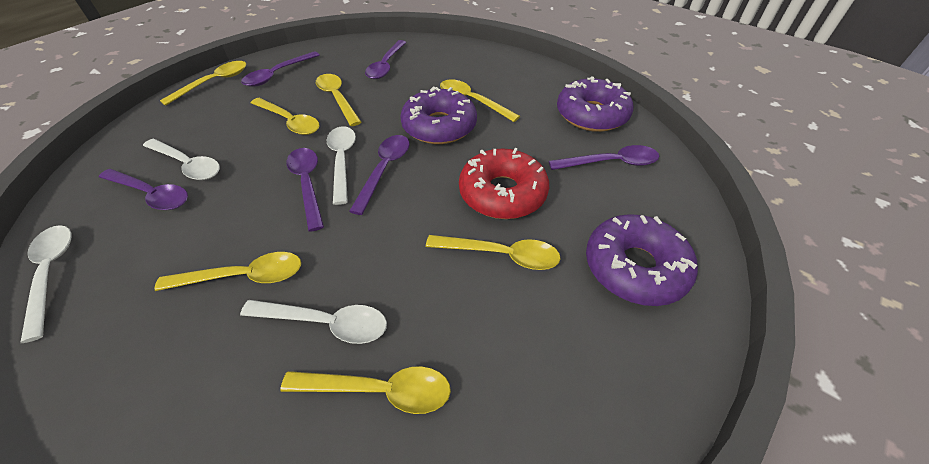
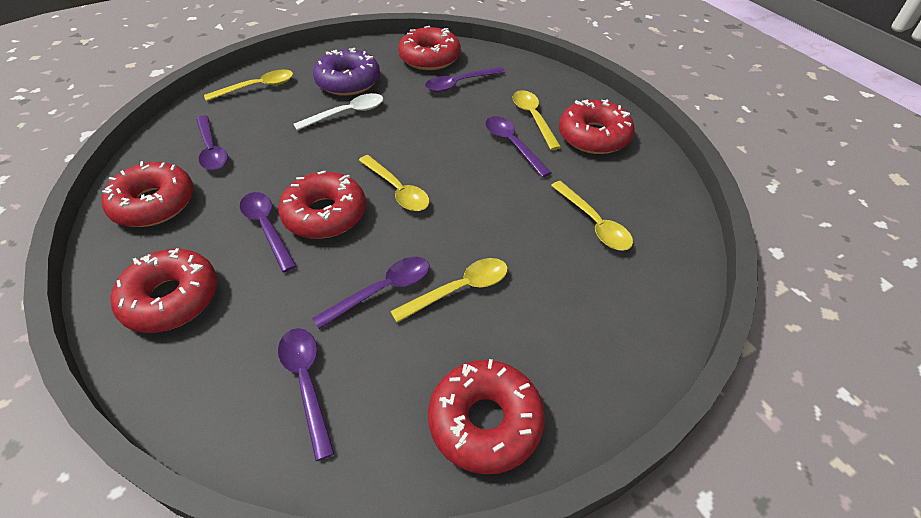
purple donut: 3 -> 1
red donut: 1 -> 6
white spoon: 4 -> 1
yellow spoon: 7 -> 5

